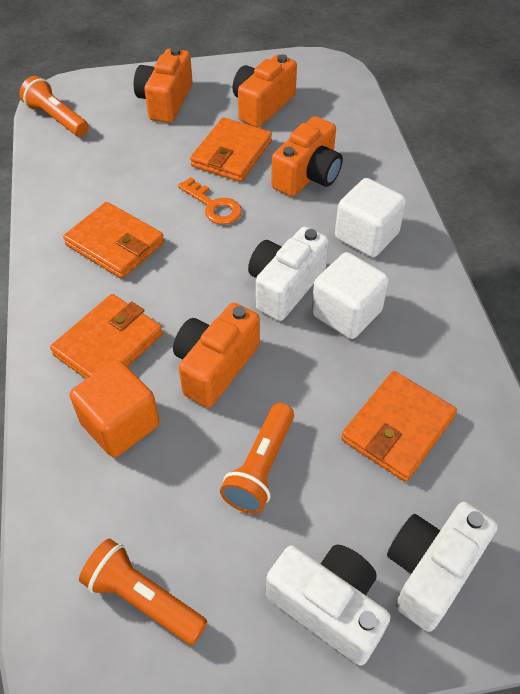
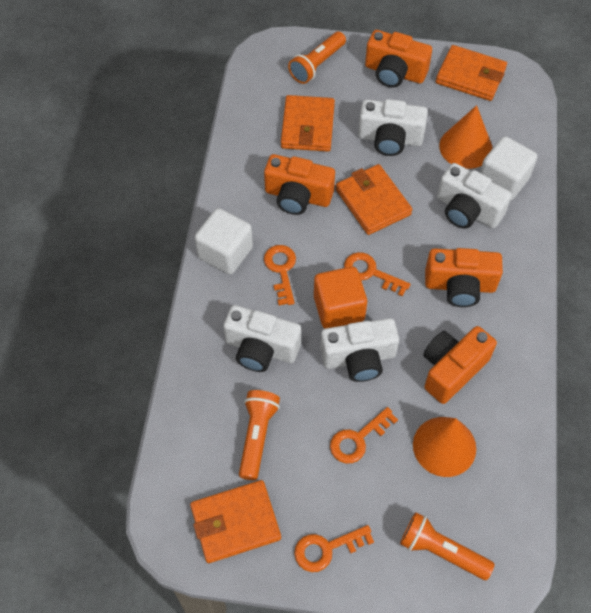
orange cone: 0 -> 2
orange key: 1 -> 4
white camera: 3 -> 4

